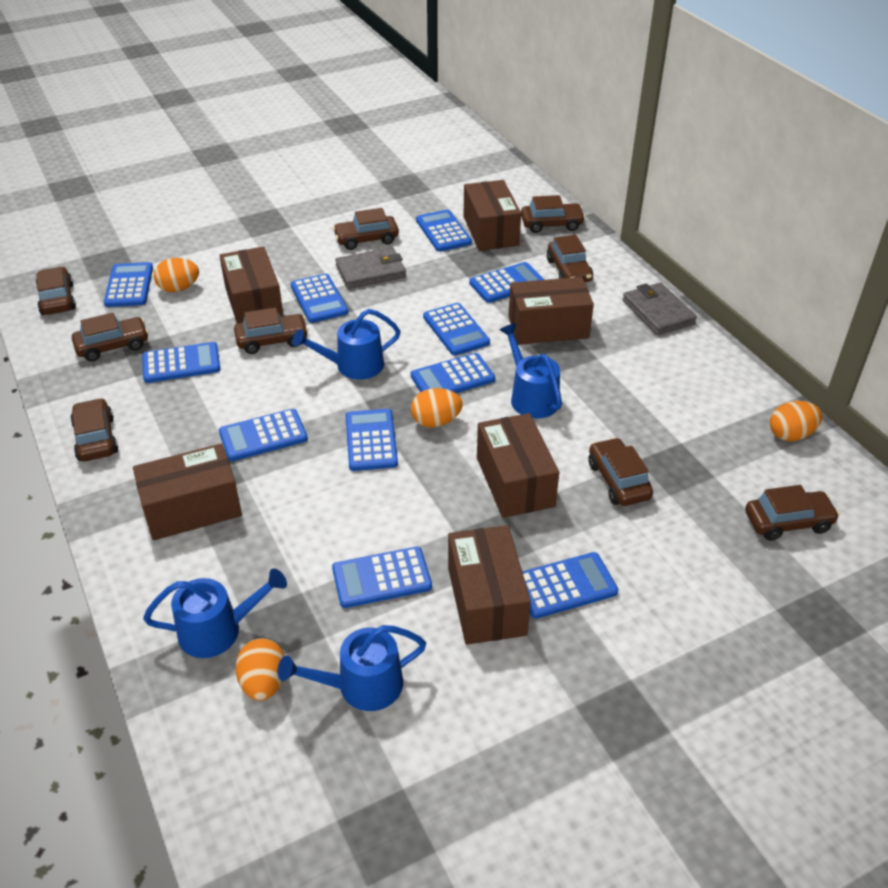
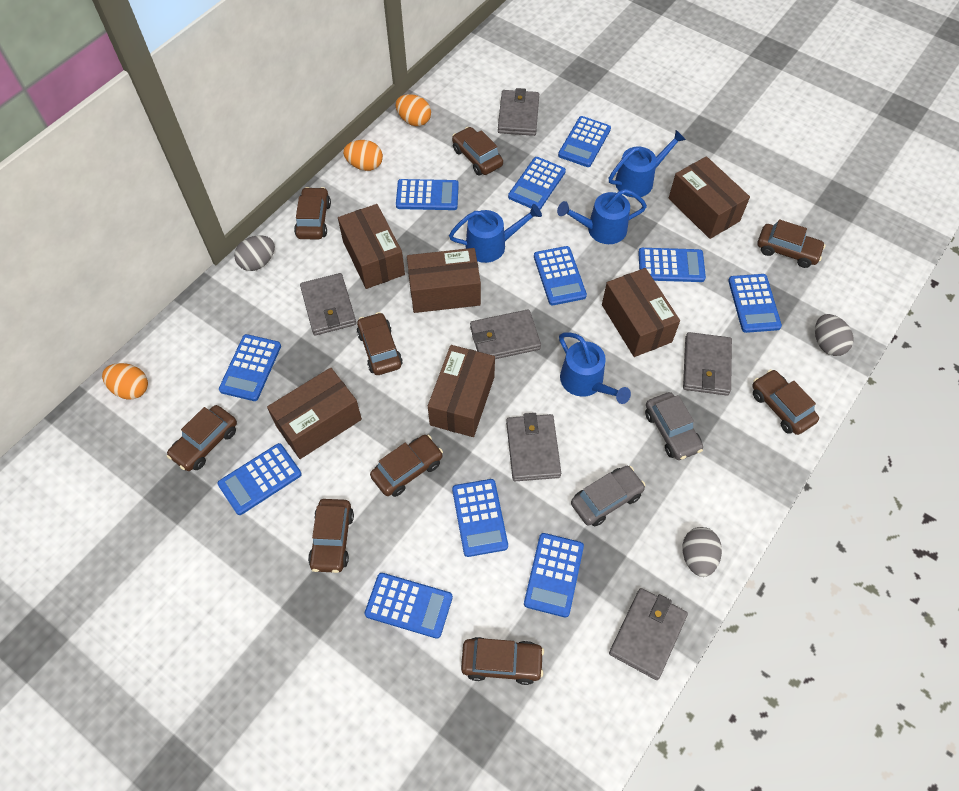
grey car: 0 -> 2
grey egg: 0 -> 3
grey wallet: 2 -> 6
orange egg: 4 -> 3

